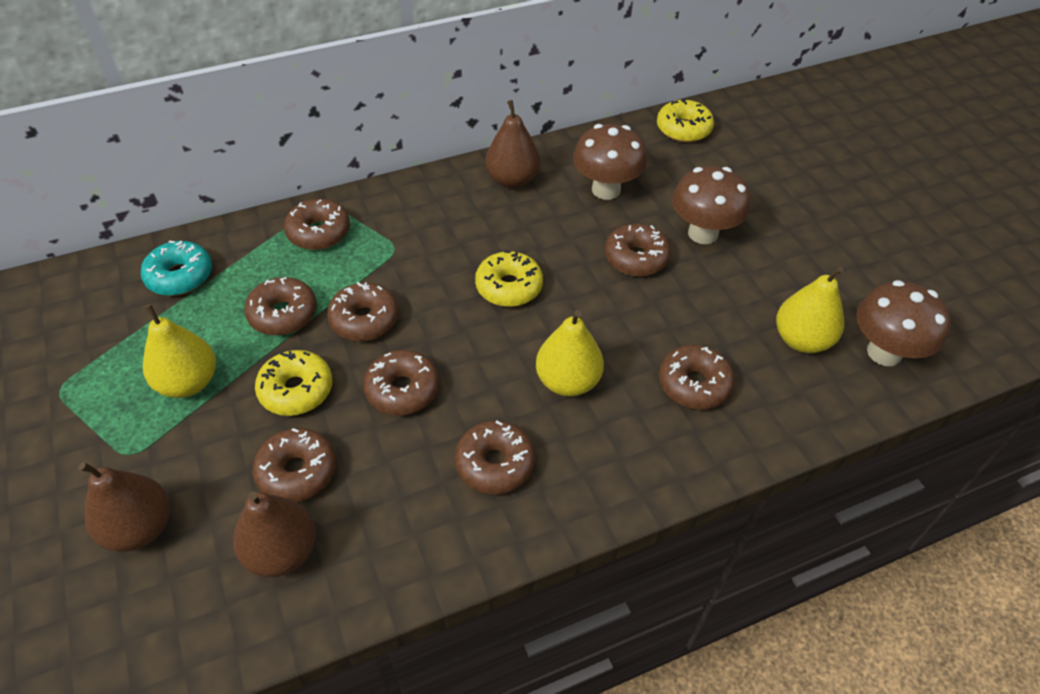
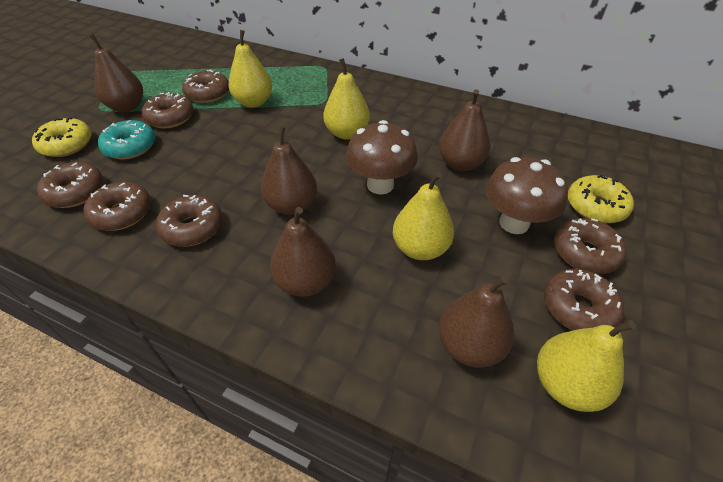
brown donut: 8 -> 7
brown mushroom: 3 -> 2
brown pear: 3 -> 5
yellow donut: 3 -> 2
yellow pear: 3 -> 4

